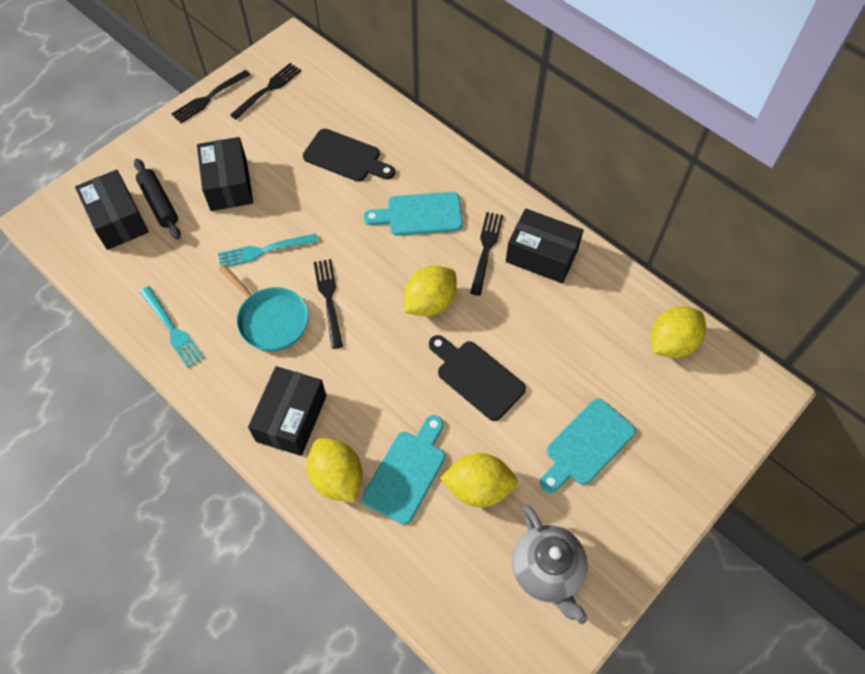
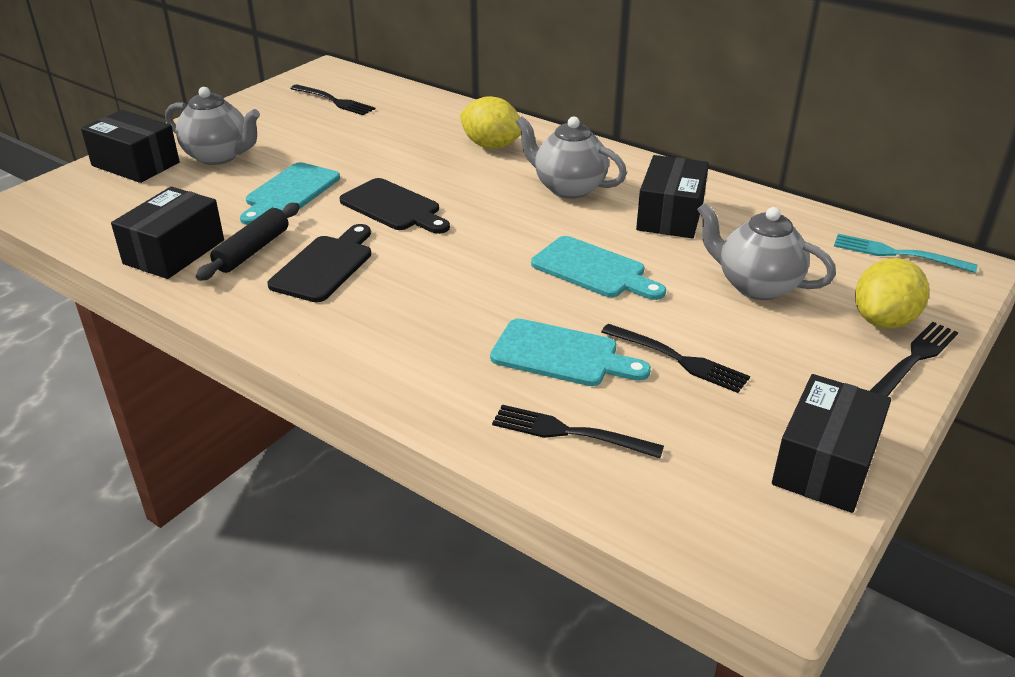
grey teapot: 1 -> 3
turquoise fork: 2 -> 1
turquoise pan: 1 -> 0
yellow lemon: 4 -> 2

